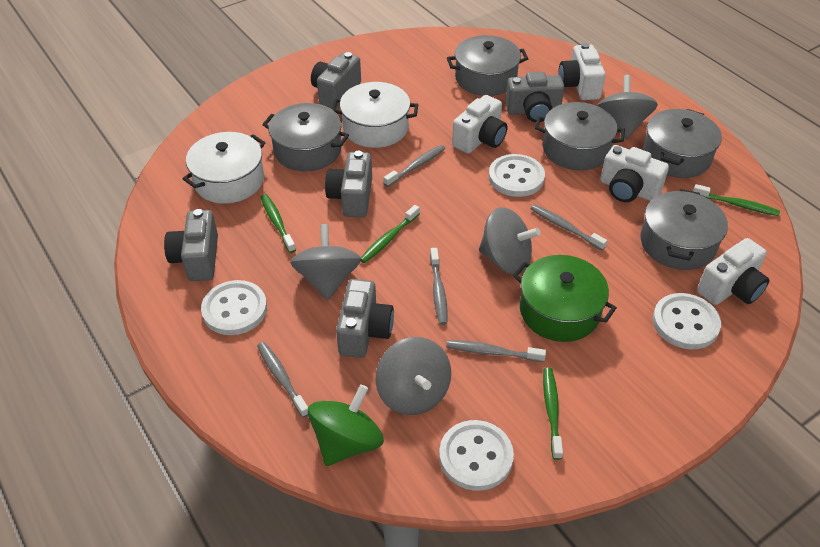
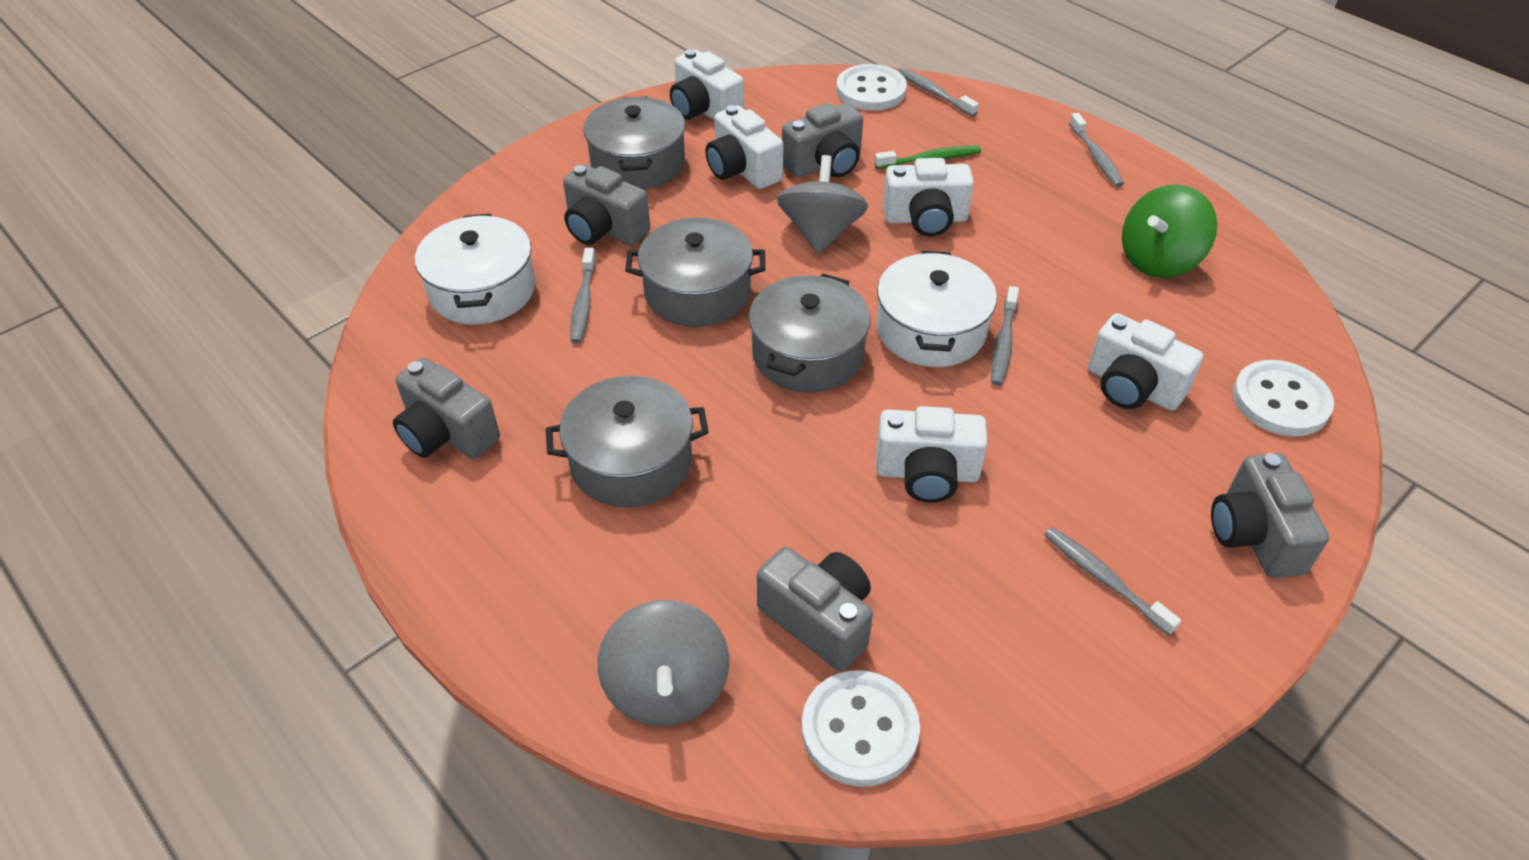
green pot: 1 -> 0
green toothbrush: 4 -> 1
grey pot: 5 -> 4
grey spinning top: 4 -> 2
white button: 4 -> 3
white camera: 4 -> 5

